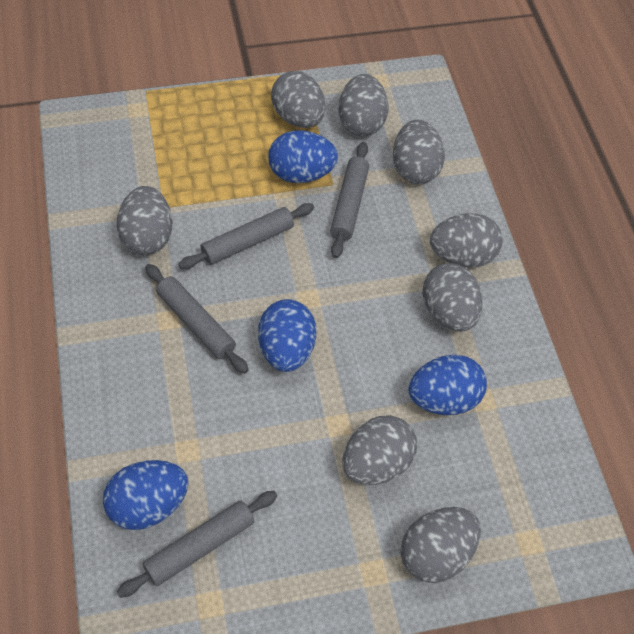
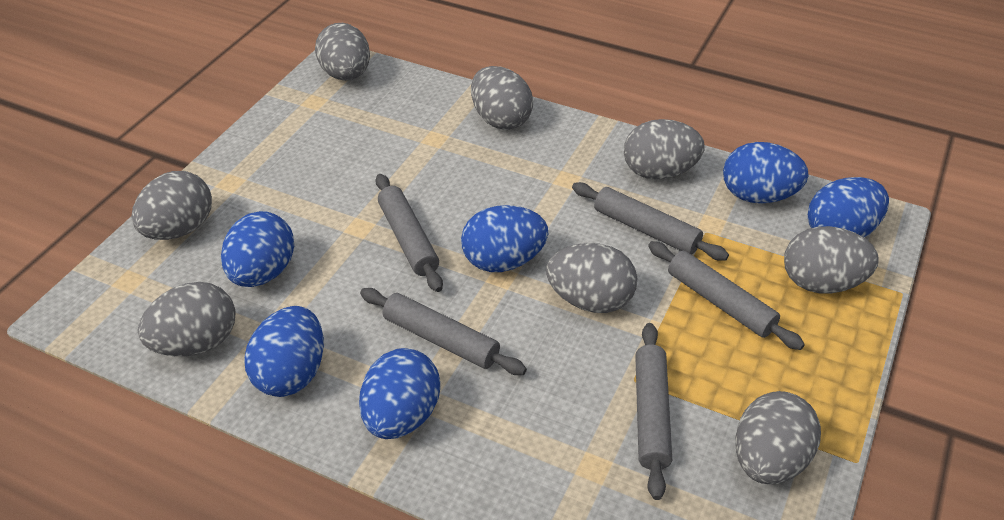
blue egg: 4 -> 6
grey rolling pin: 4 -> 5

